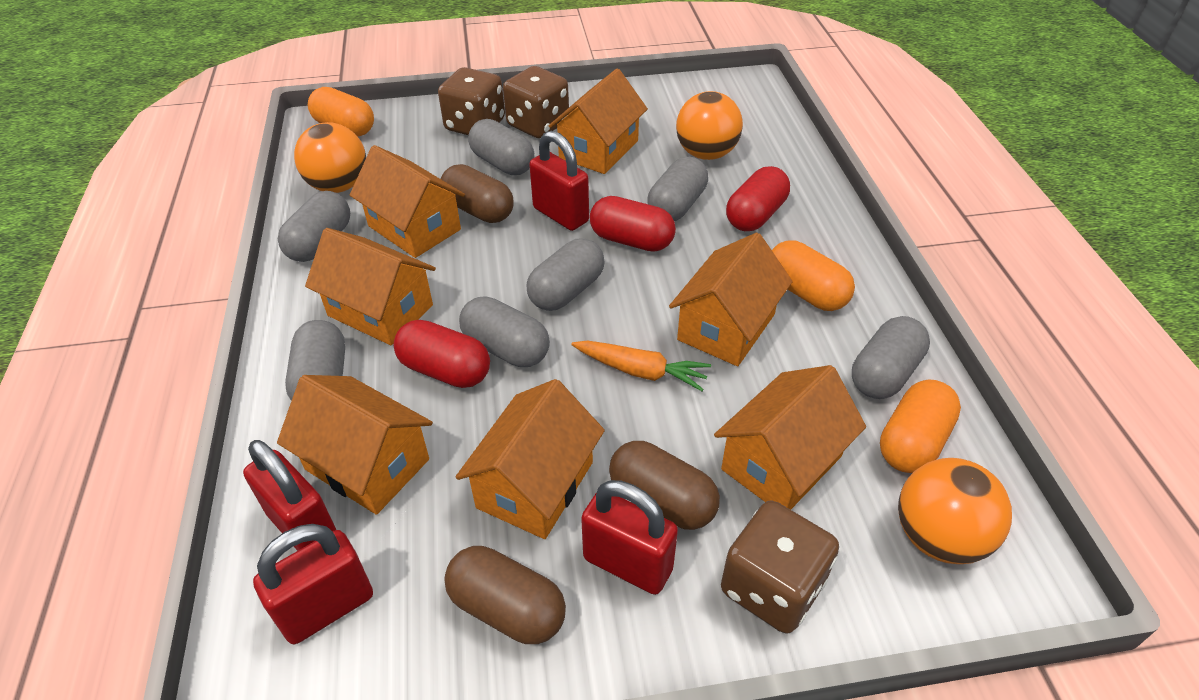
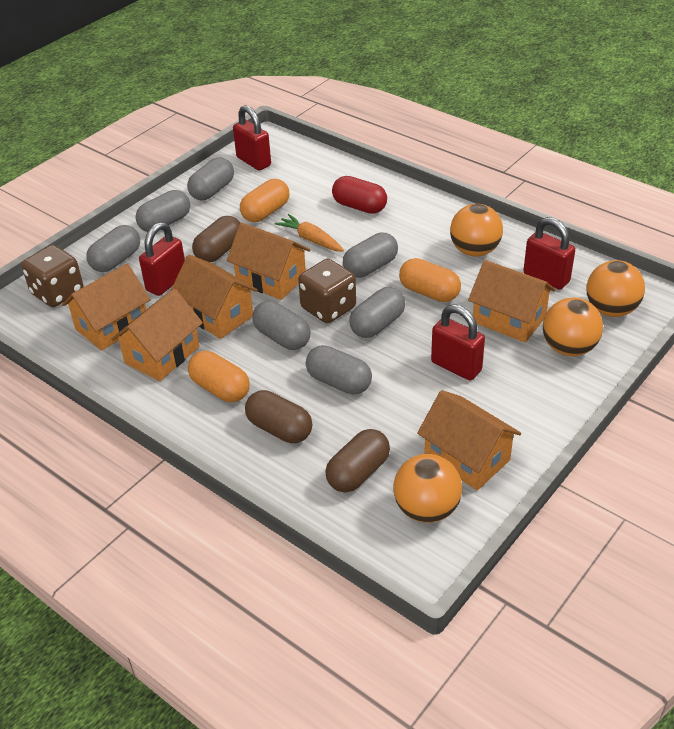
brown dice: 3 -> 2
orange ball: 3 -> 4
orange house: 7 -> 6
red capsule: 3 -> 1

